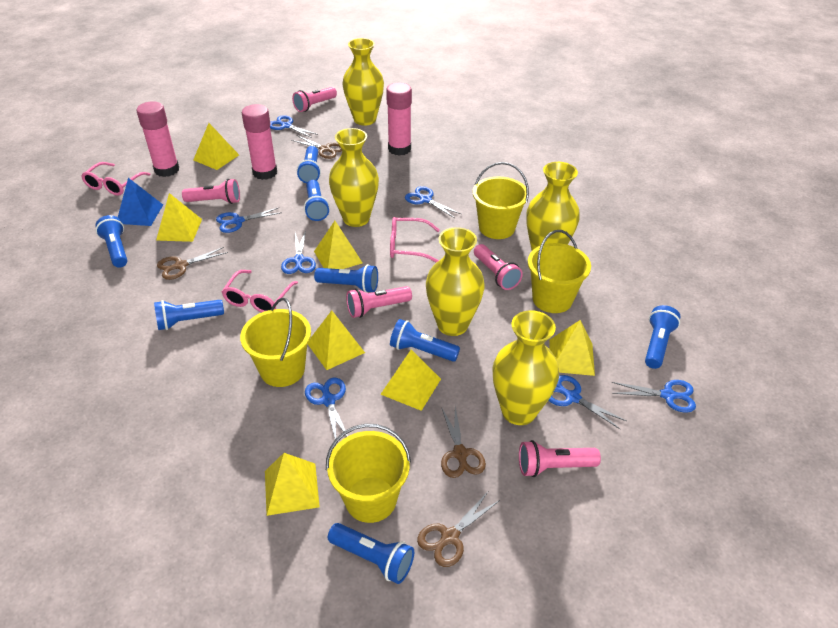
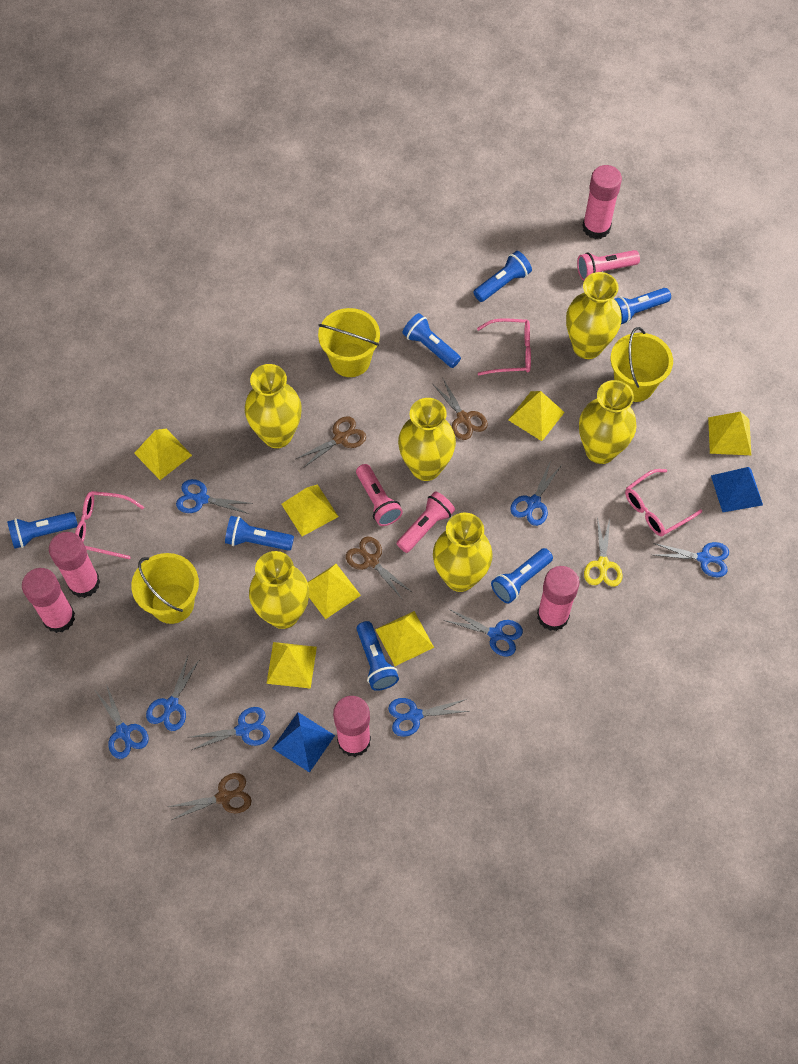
blue flashlight: 8 -> 7
blue pyramid: 1 -> 2
blue scissors: 7 -> 8
pink flashlight: 5 -> 3
pink glue stick: 3 -> 5
yellow bucket: 4 -> 3
yellow scissors: 0 -> 1
yellow vase: 5 -> 6

